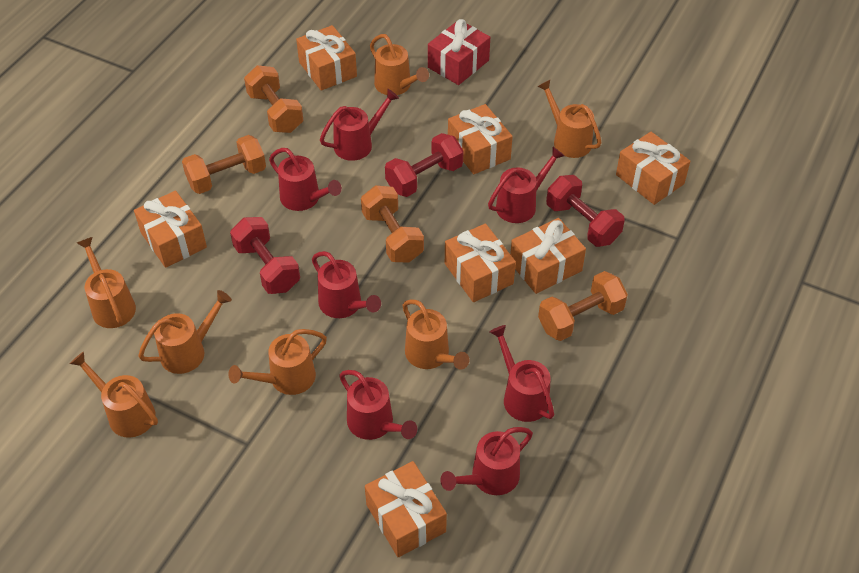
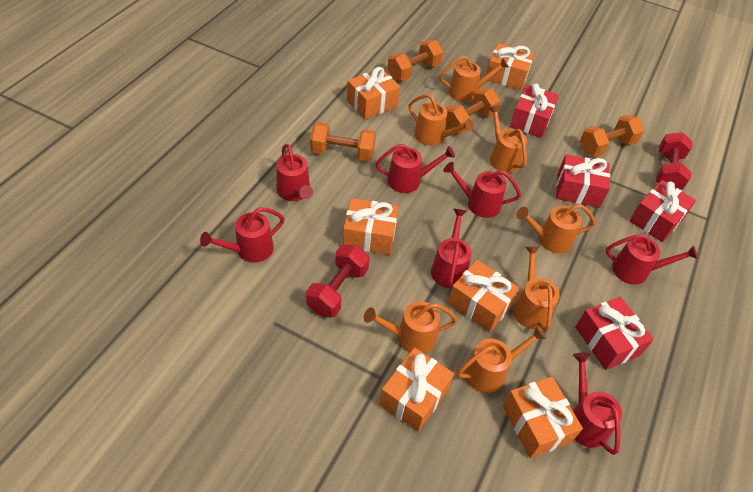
orange gift: 7 -> 6
red dumbbell: 3 -> 2
red gift: 1 -> 4

